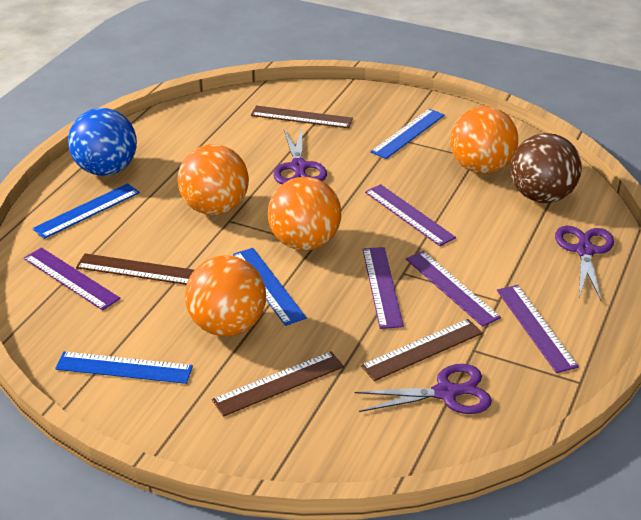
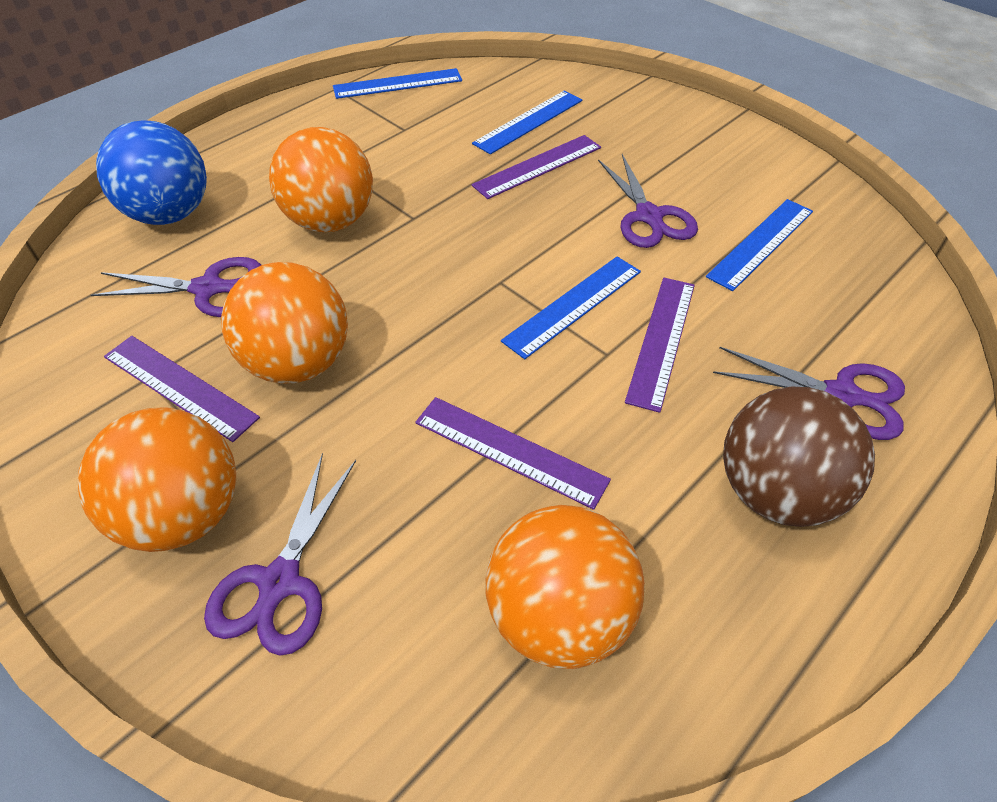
brown ruler: 4 -> 0
purple ruler: 5 -> 4
purple scissors: 3 -> 4

